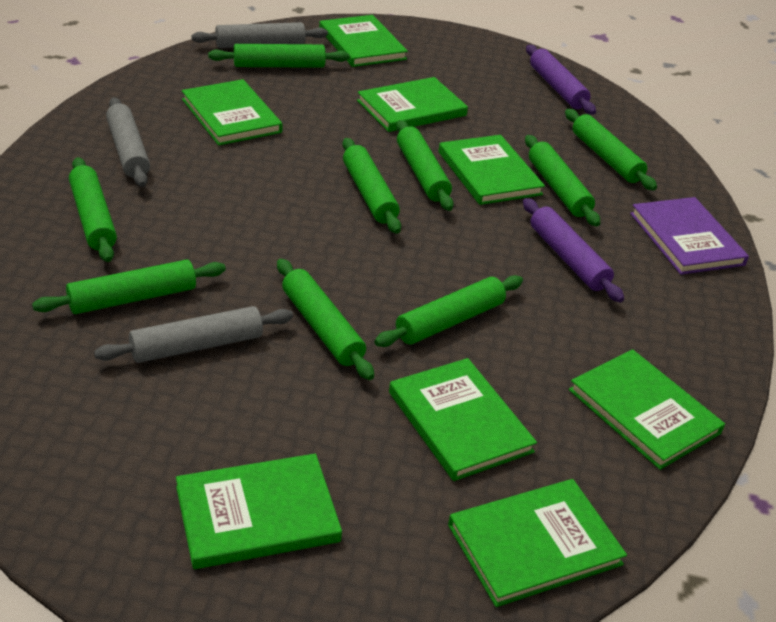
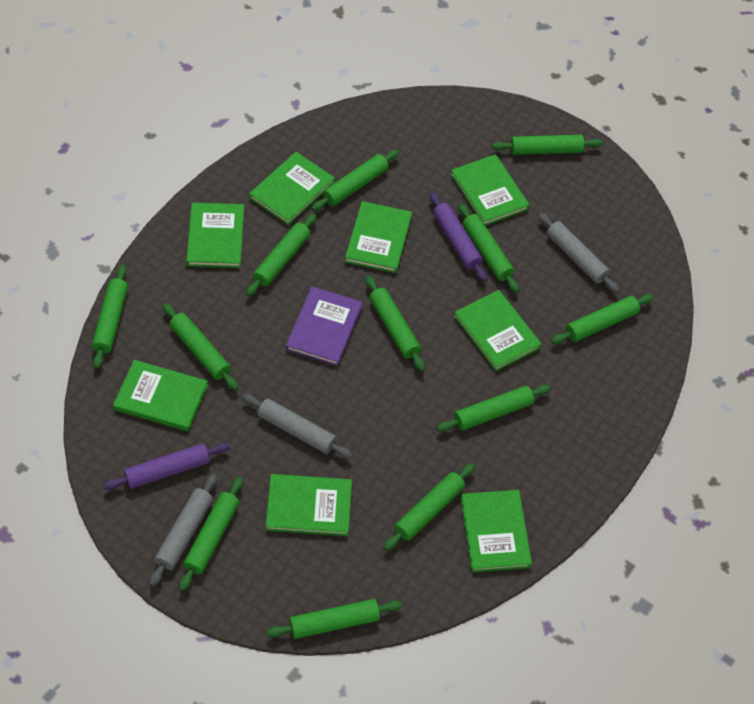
green rolling pin: 9 -> 12

